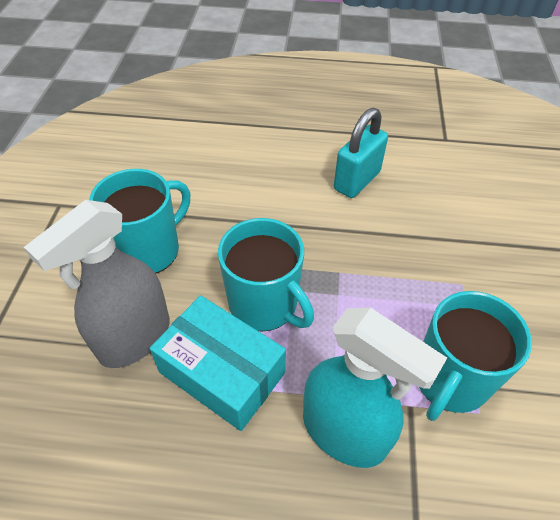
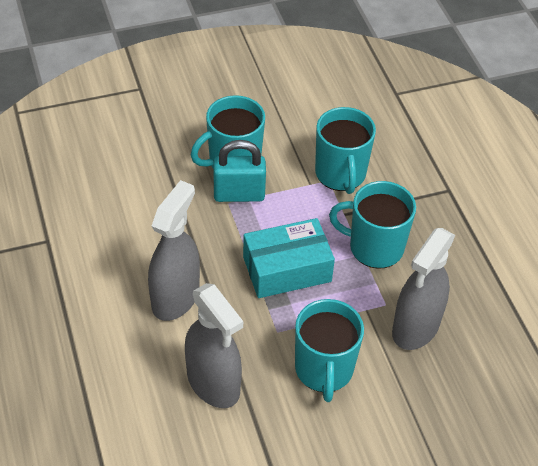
grey spray bottle: 1 -> 3
turquoise mug: 3 -> 4
turquoise spray bottle: 1 -> 0

